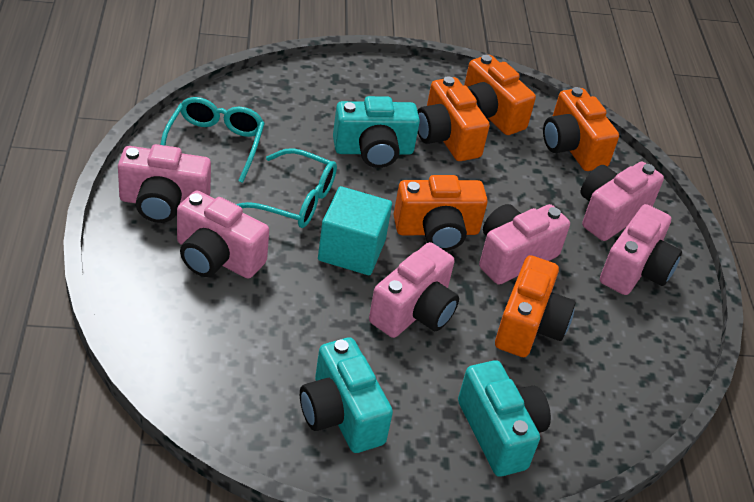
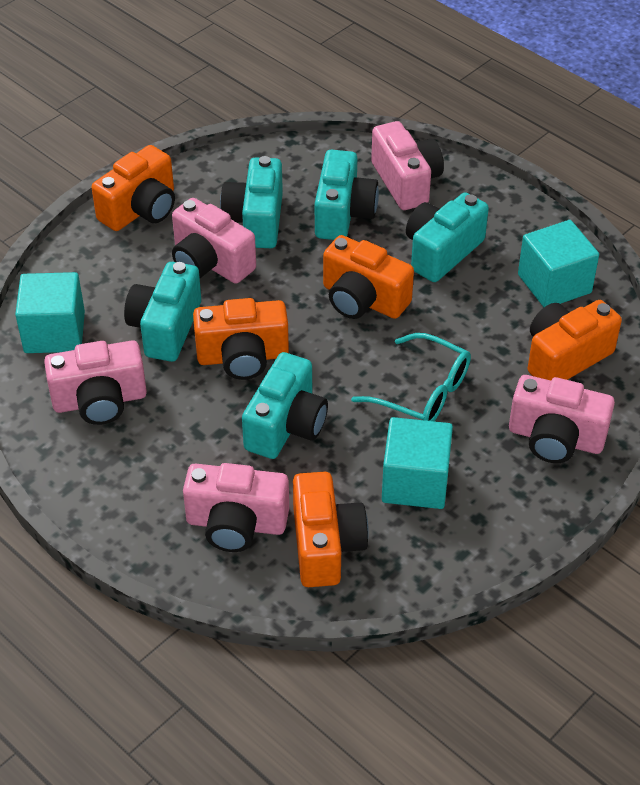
pink camera: 6 -> 5
turquoise camera: 3 -> 5
turquoise cube: 1 -> 3
turquoise glasses: 2 -> 1

